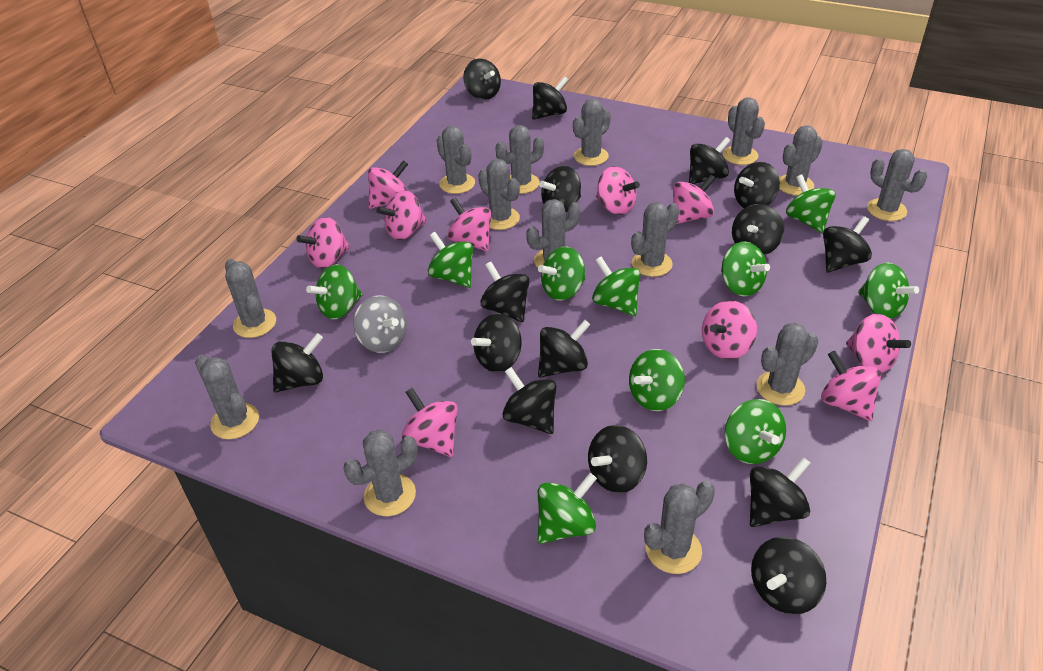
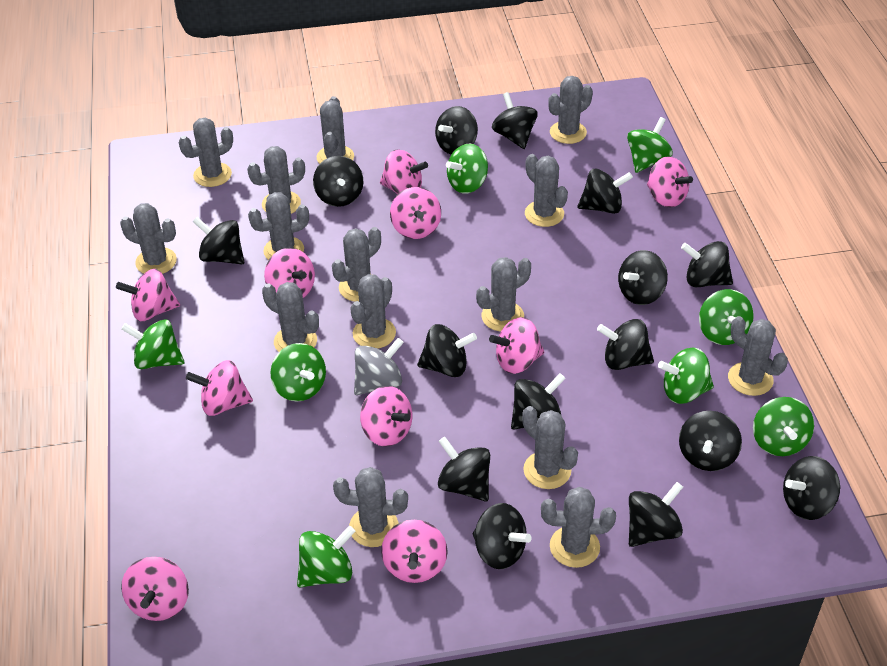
green spinning top: 10 -> 8
grey cactus: 14 -> 15

